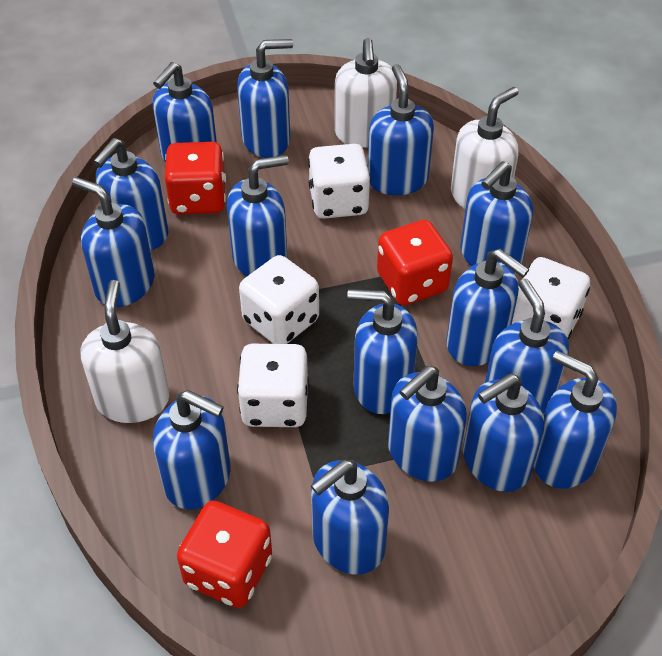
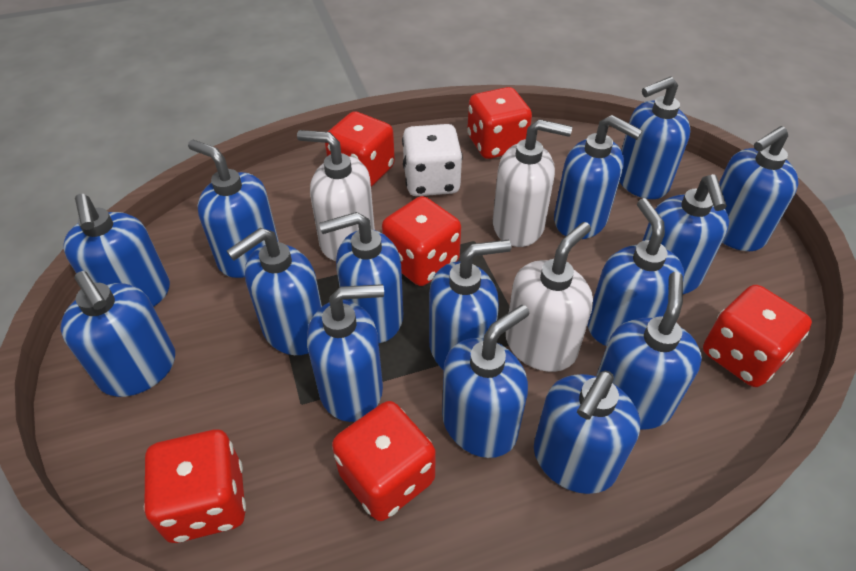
red dice: 3 -> 6
white dice: 4 -> 1

